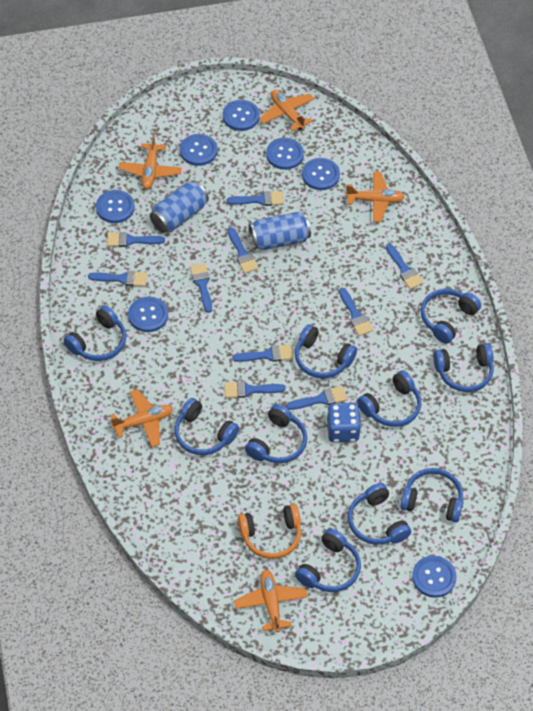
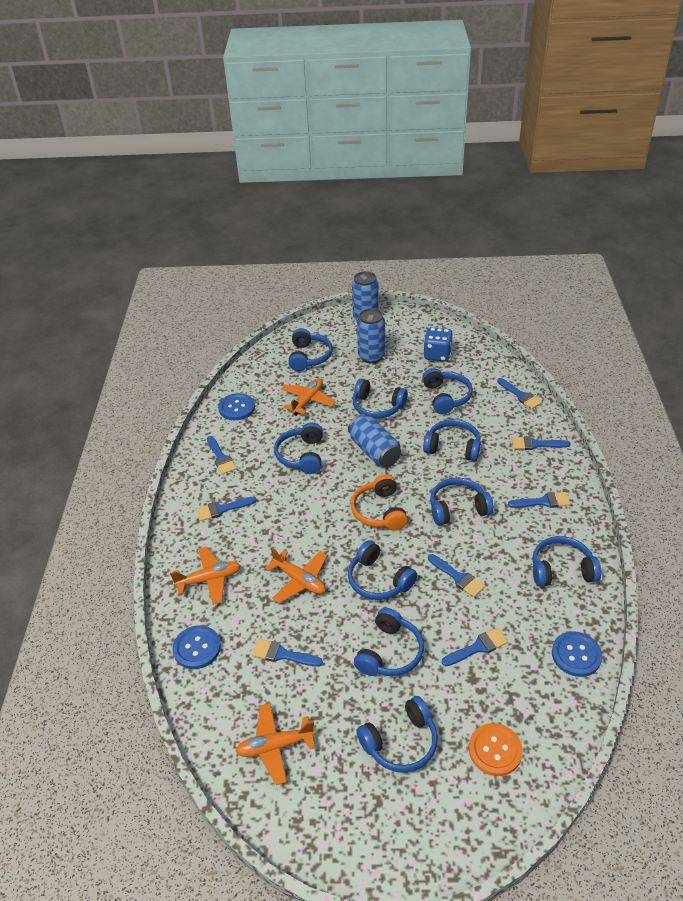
blue brush: 10 -> 8
blue button: 7 -> 3
blue can: 2 -> 3
orange button: 0 -> 1
orange plane: 5 -> 4

